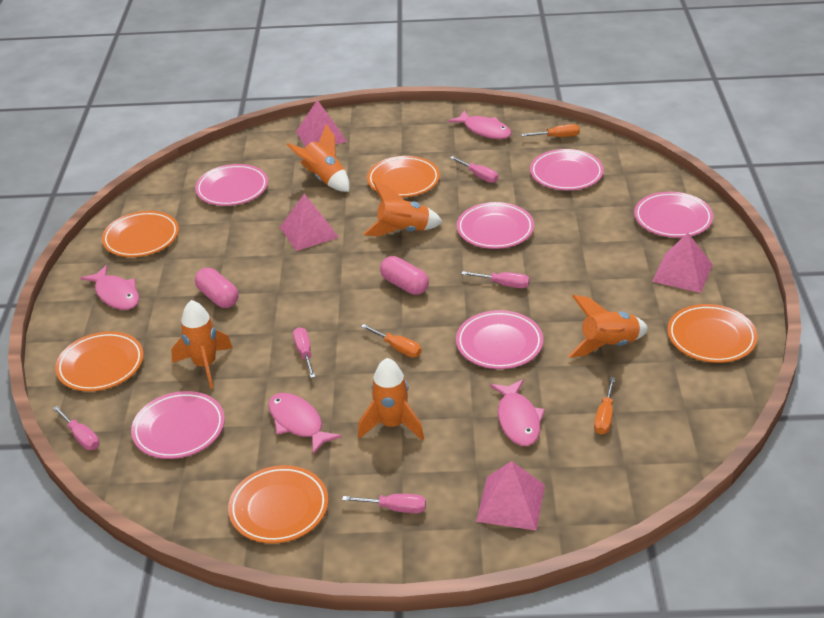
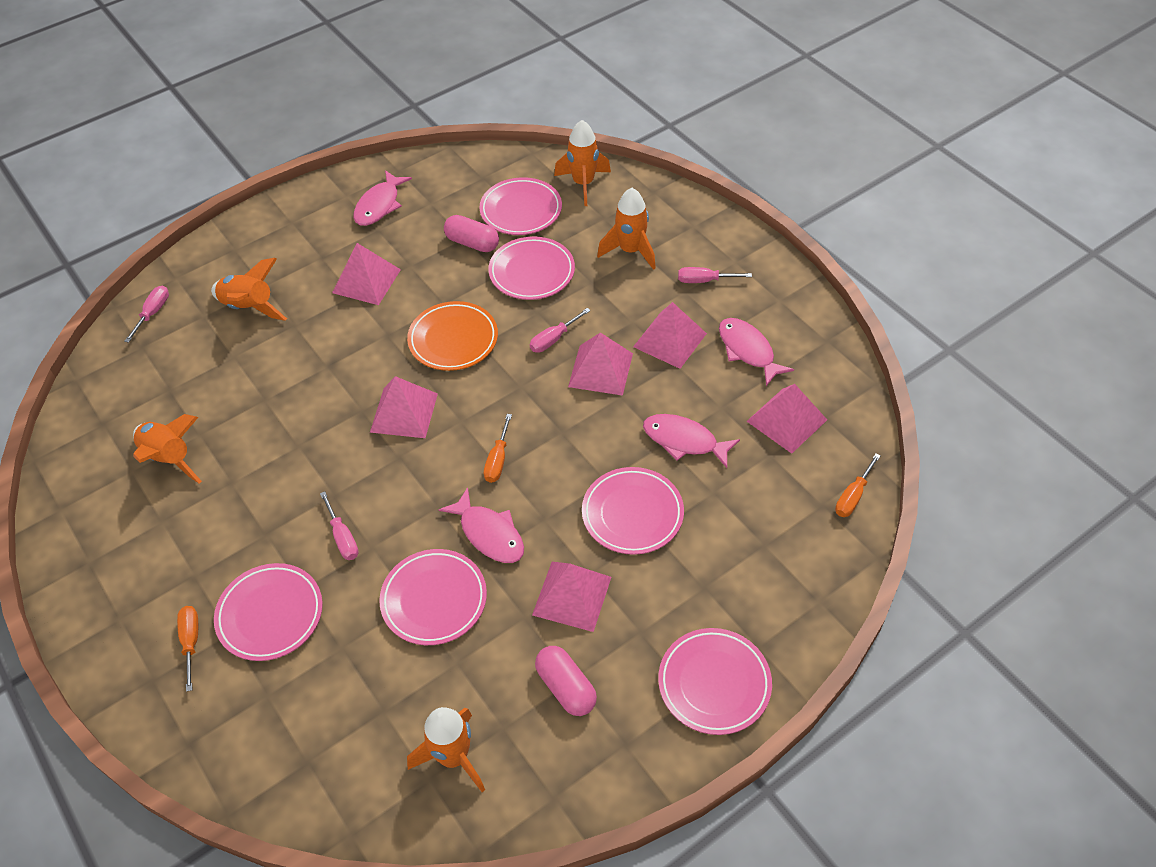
orange plate: 5 -> 1
pink pyramid: 4 -> 6
pink screwdriver: 5 -> 4

